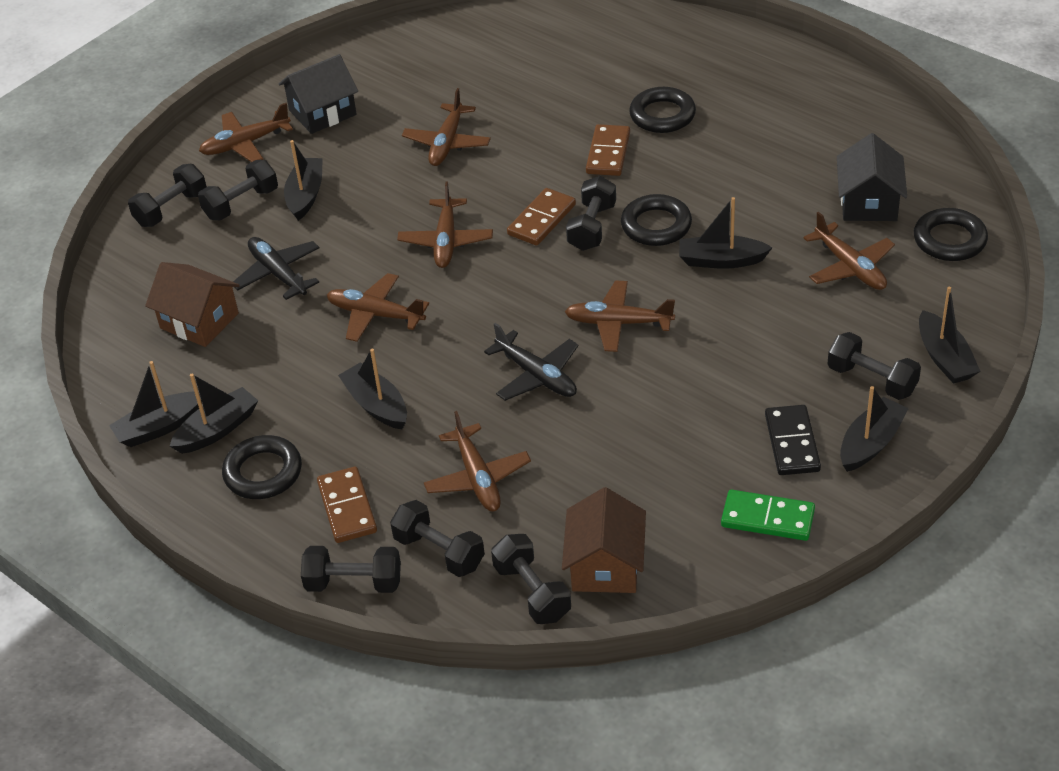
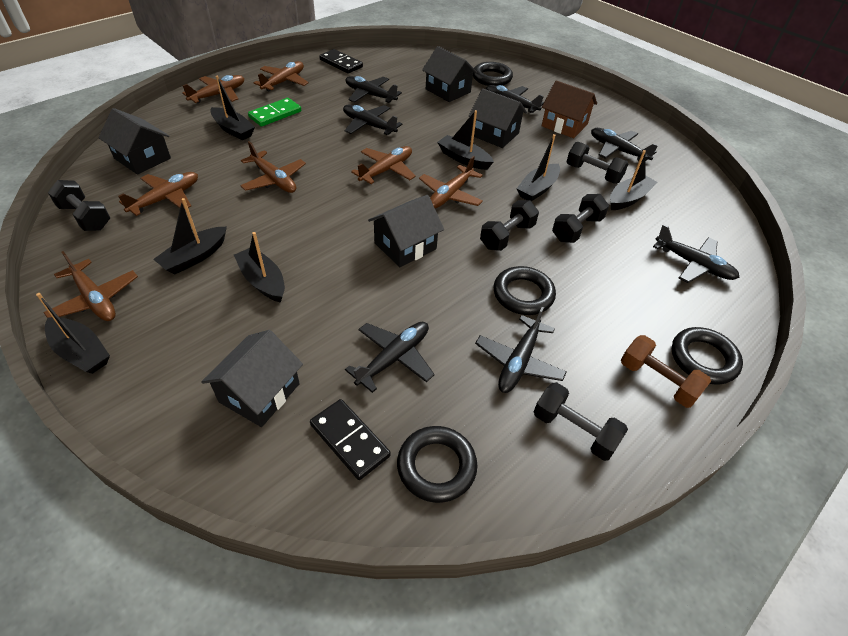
black domino: 1 -> 2
black dumbbell: 7 -> 5
black house: 2 -> 5
black plane: 2 -> 7
brown domino: 3 -> 0
brown dumbbell: 0 -> 1
brown house: 2 -> 1

